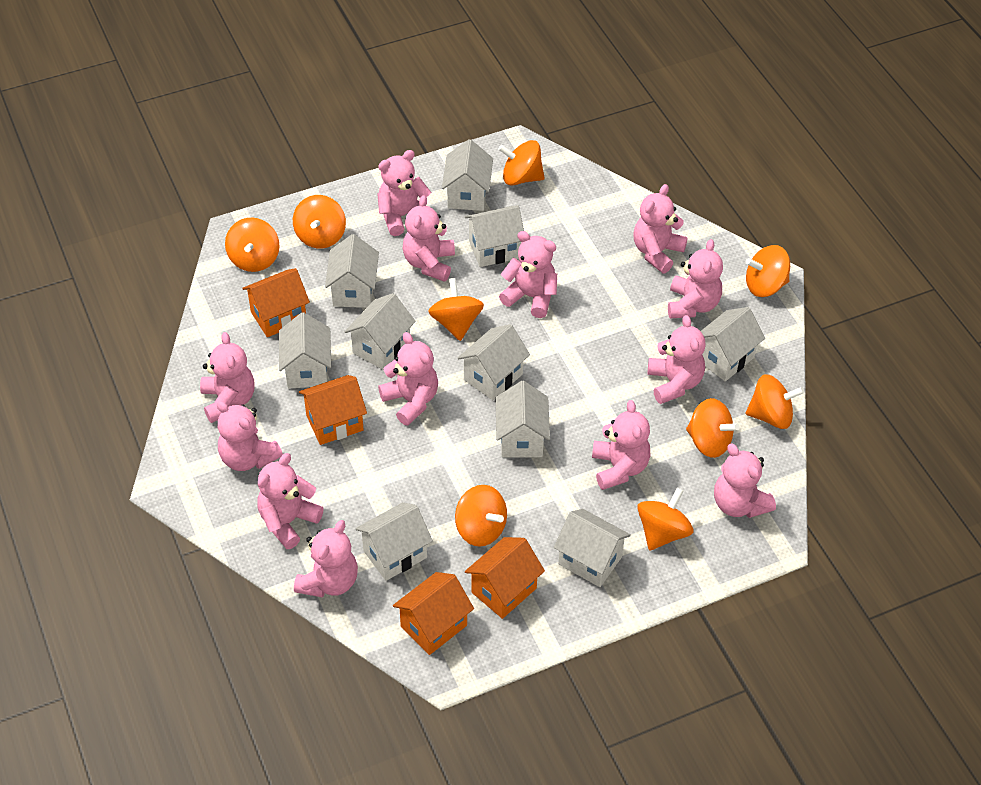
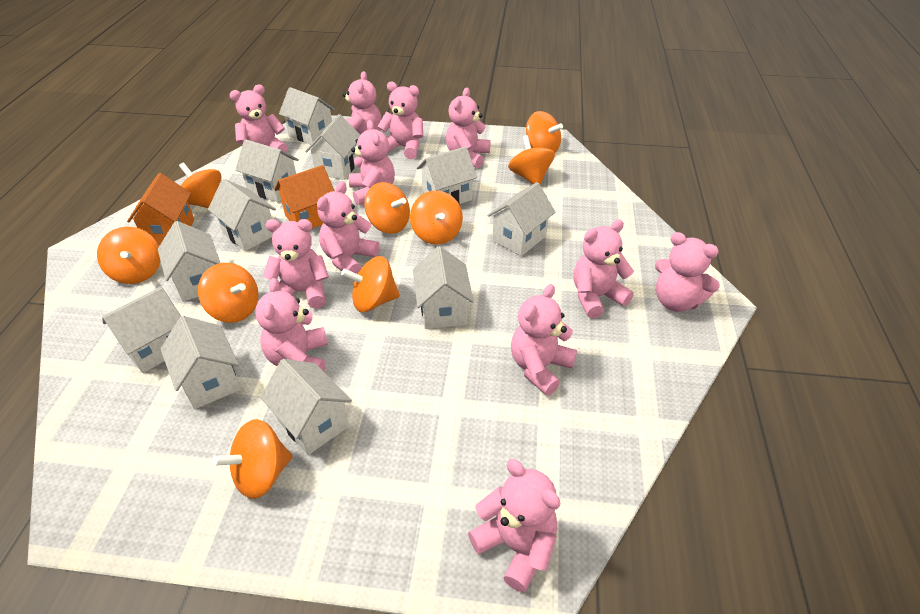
orange house: 4 -> 2
pink teddy bear: 13 -> 12
white house: 10 -> 11

